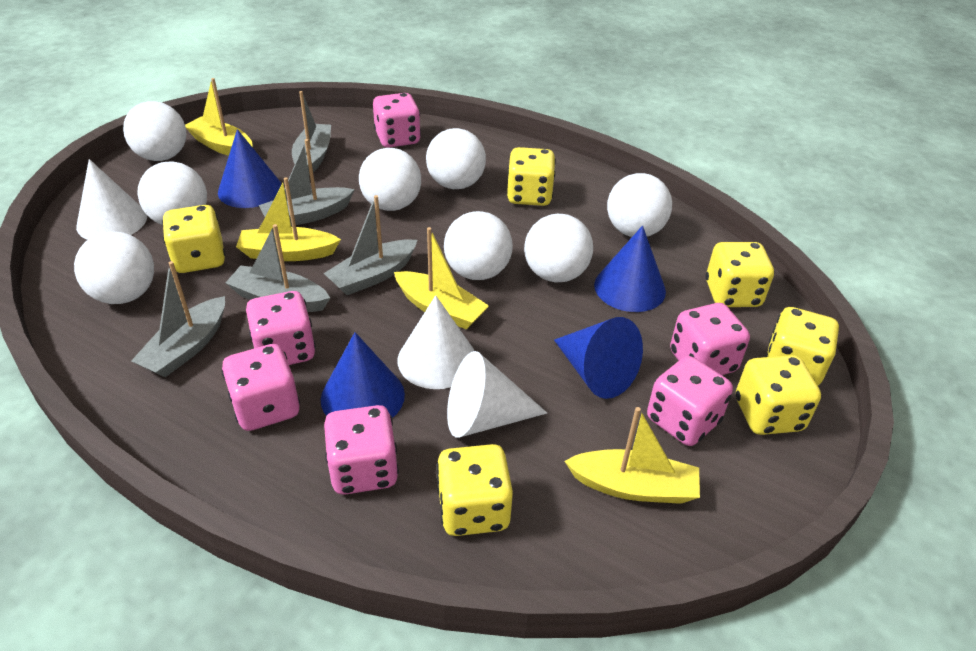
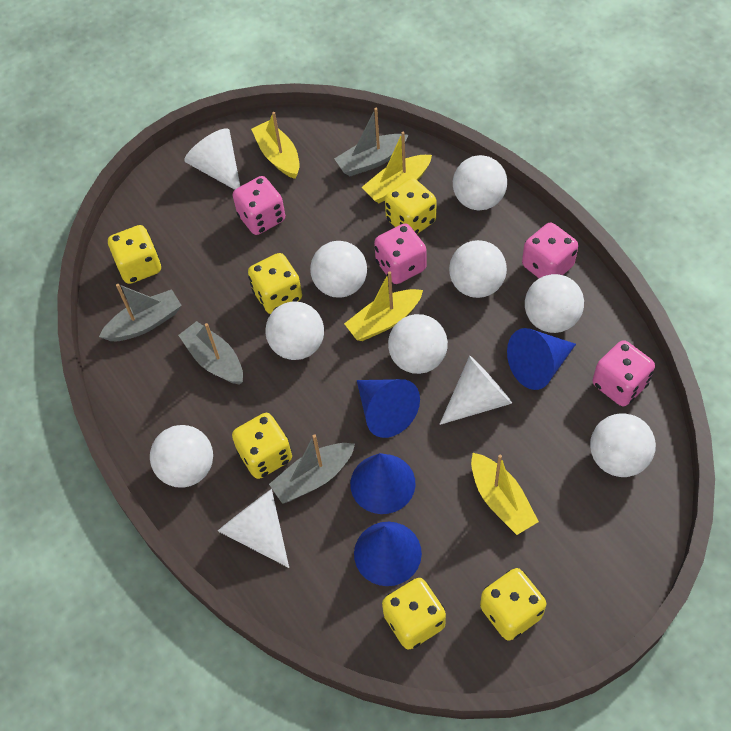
grey boat: 5 -> 4
pink dice: 6 -> 4

